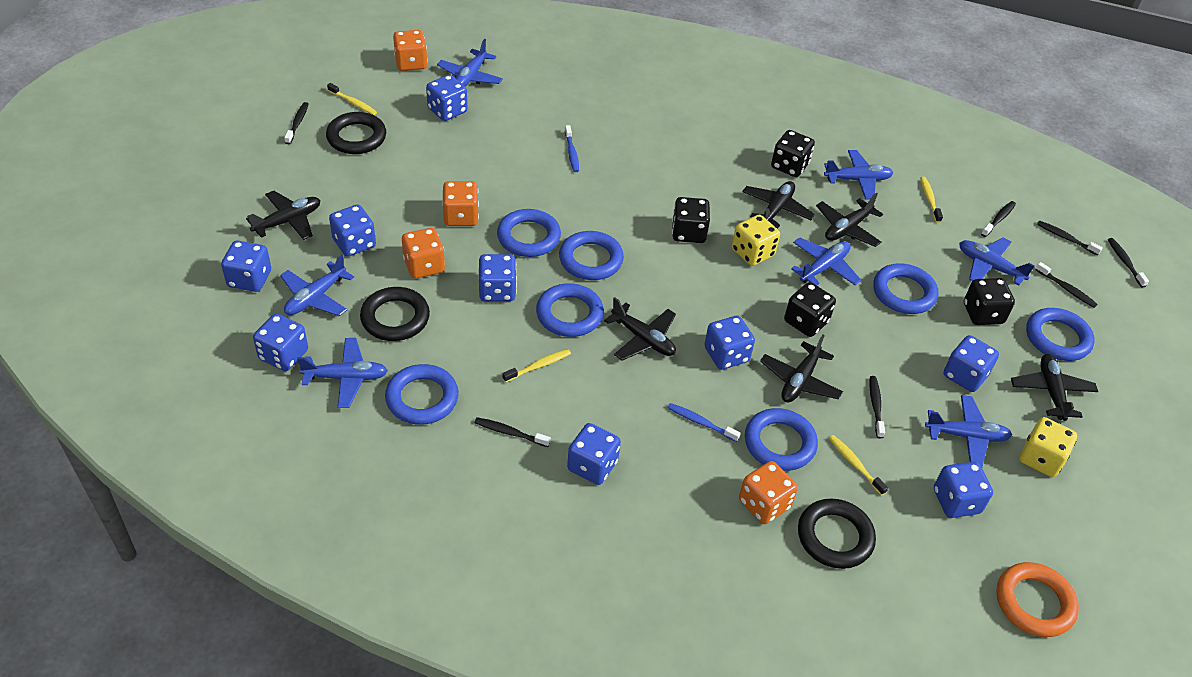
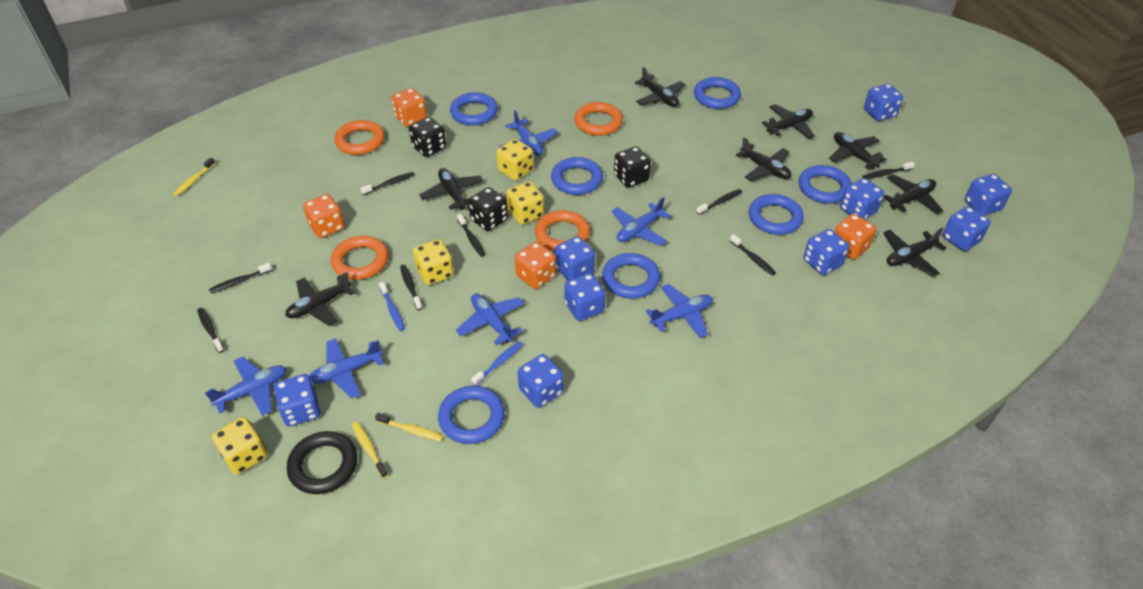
black dice: 4 -> 3
black plane: 6 -> 8
black ring: 3 -> 1
black toothbrush: 7 -> 8
blue plane: 7 -> 6
orange ring: 1 -> 4
yellow dice: 2 -> 4
yellow toothbrush: 4 -> 3

